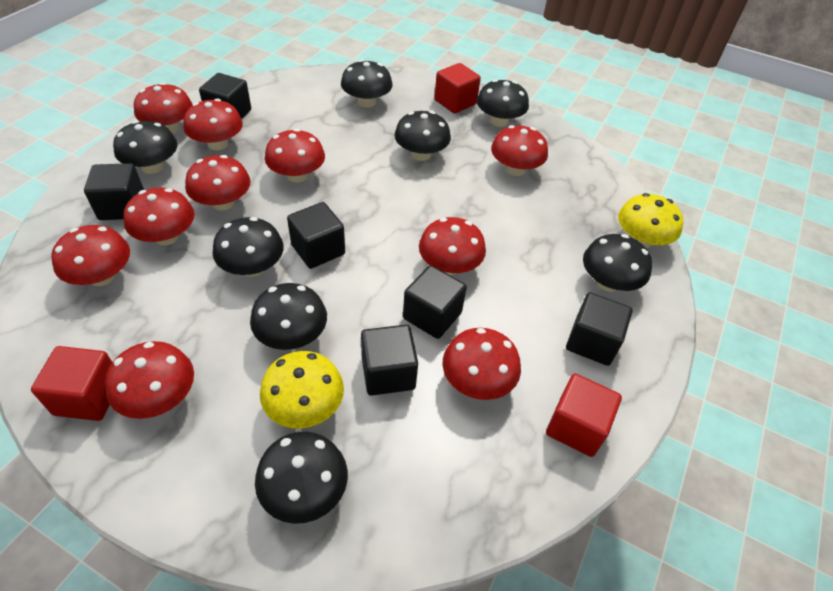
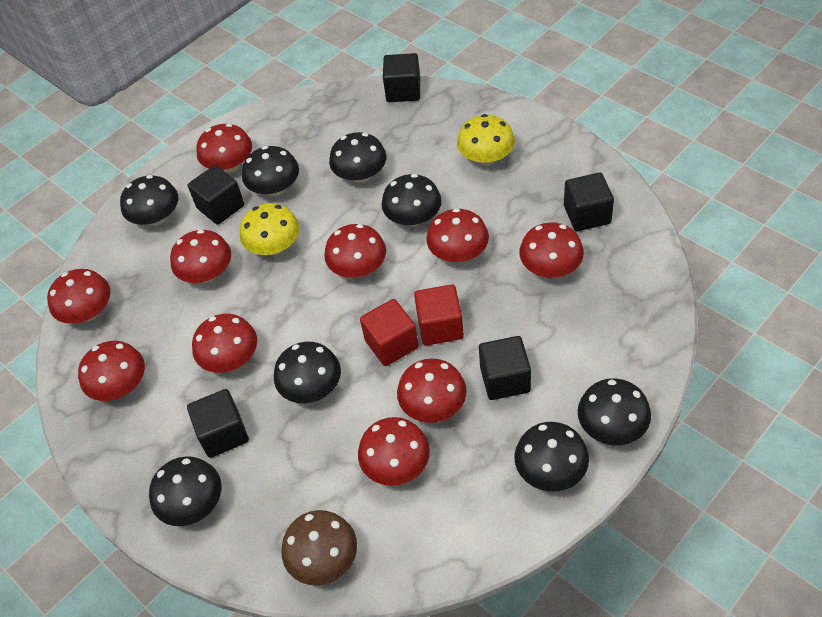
black cube: 6 -> 5
brown mushroom: 0 -> 1
red cube: 3 -> 2

